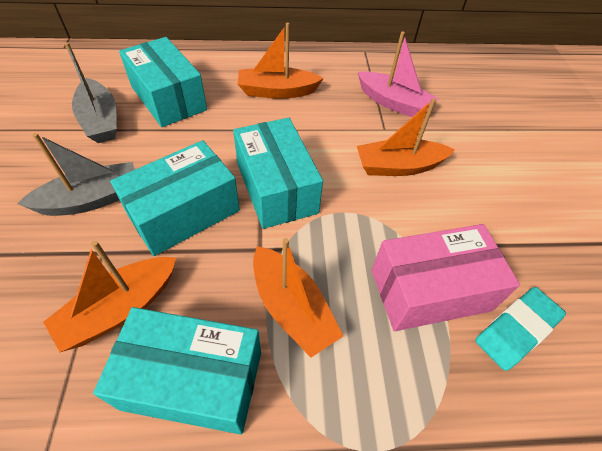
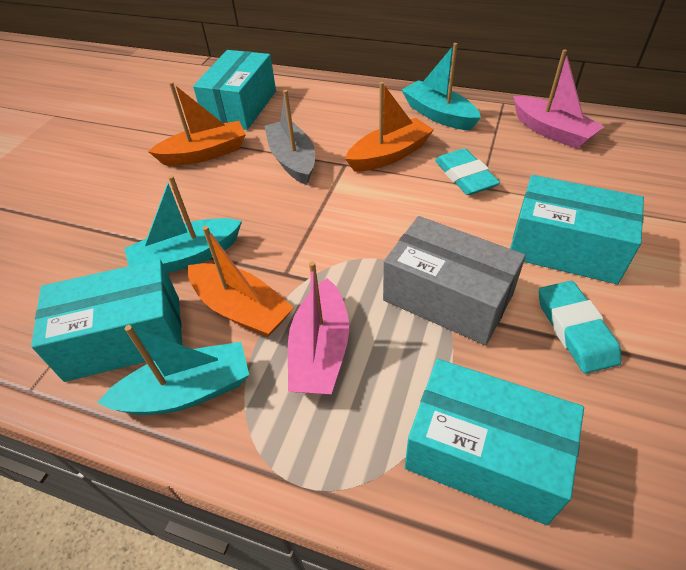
grey boat: 2 -> 1
grey box: 0 -> 1
orange boat: 4 -> 3
pink boat: 1 -> 2
pink box: 1 -> 0
turquoise boat: 0 -> 3
turquoise eraser: 1 -> 2

